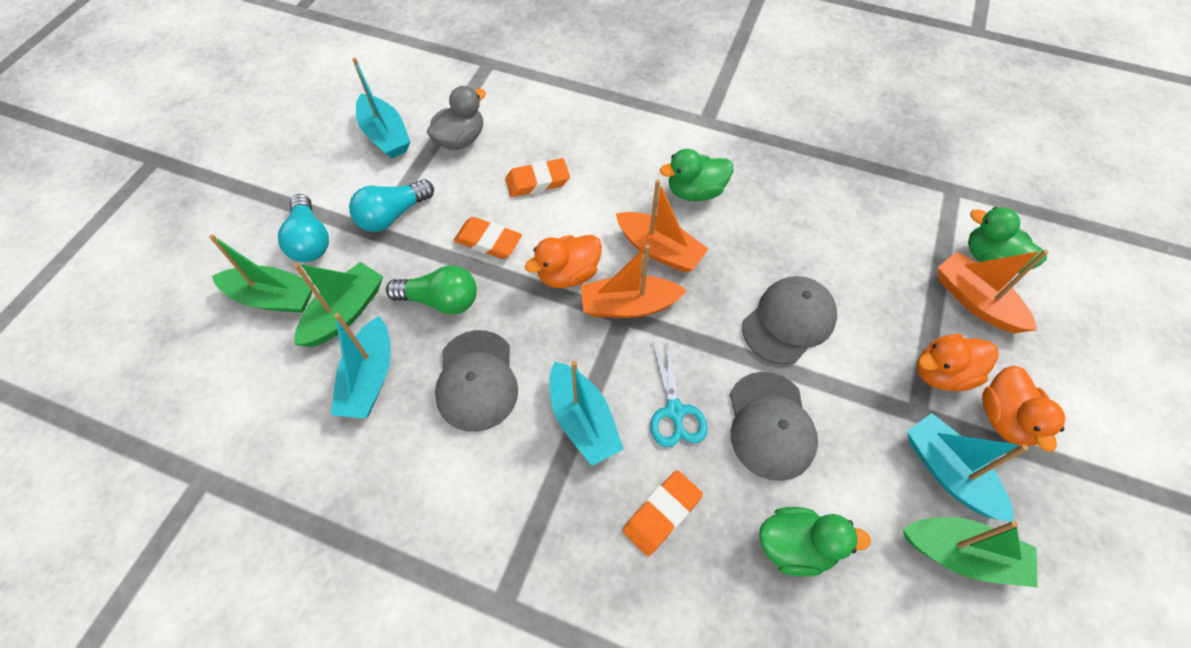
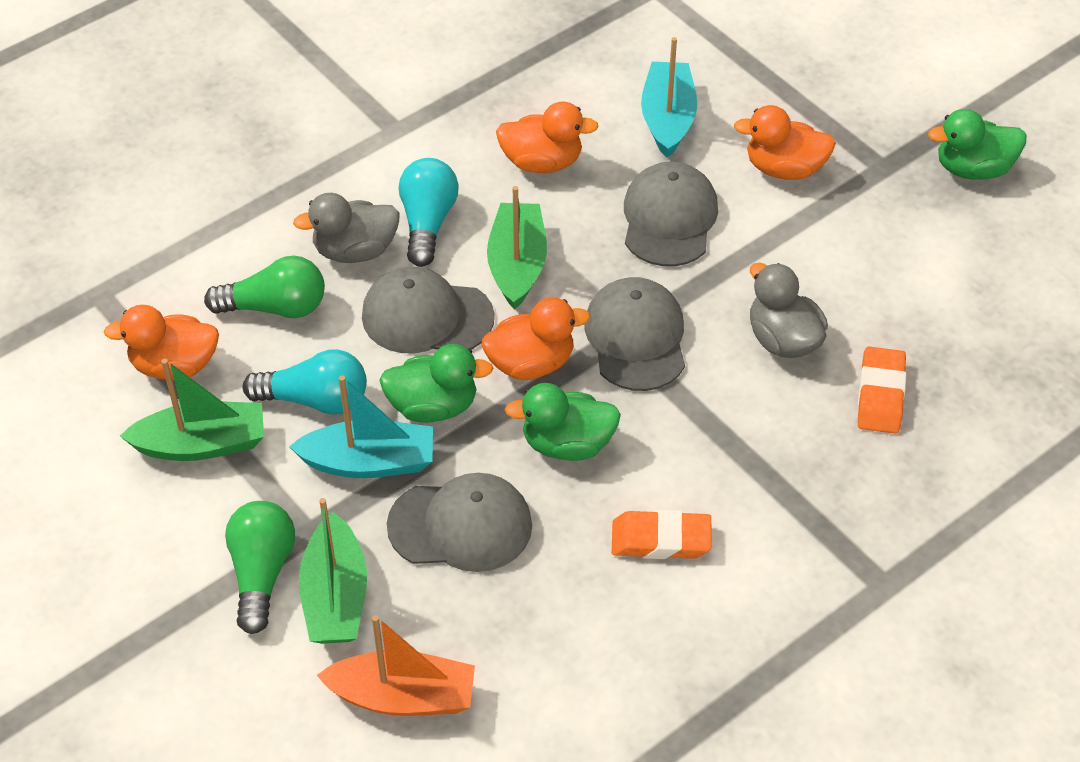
green light bulb: 1 -> 2
grey cap: 3 -> 4
grey duck: 1 -> 2
orange boat: 3 -> 1
orange duck: 3 -> 4
orange eraser: 3 -> 2
turquoise boat: 4 -> 2
turquoise scissors: 1 -> 0

